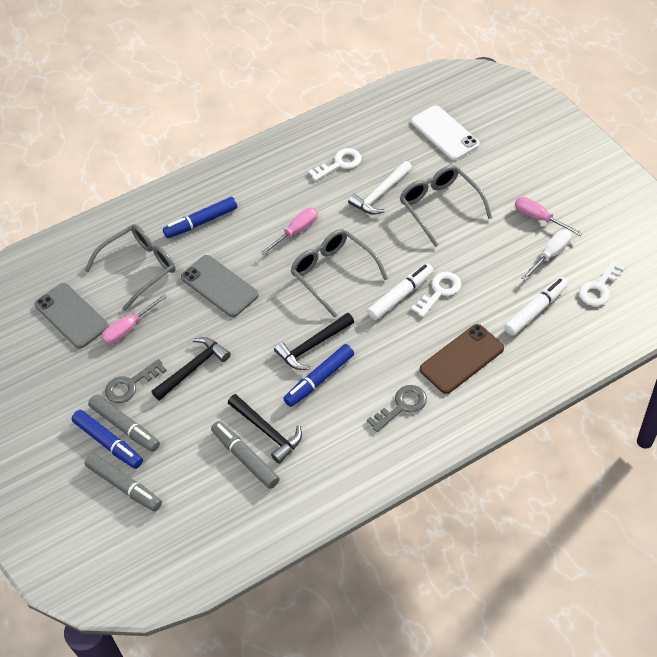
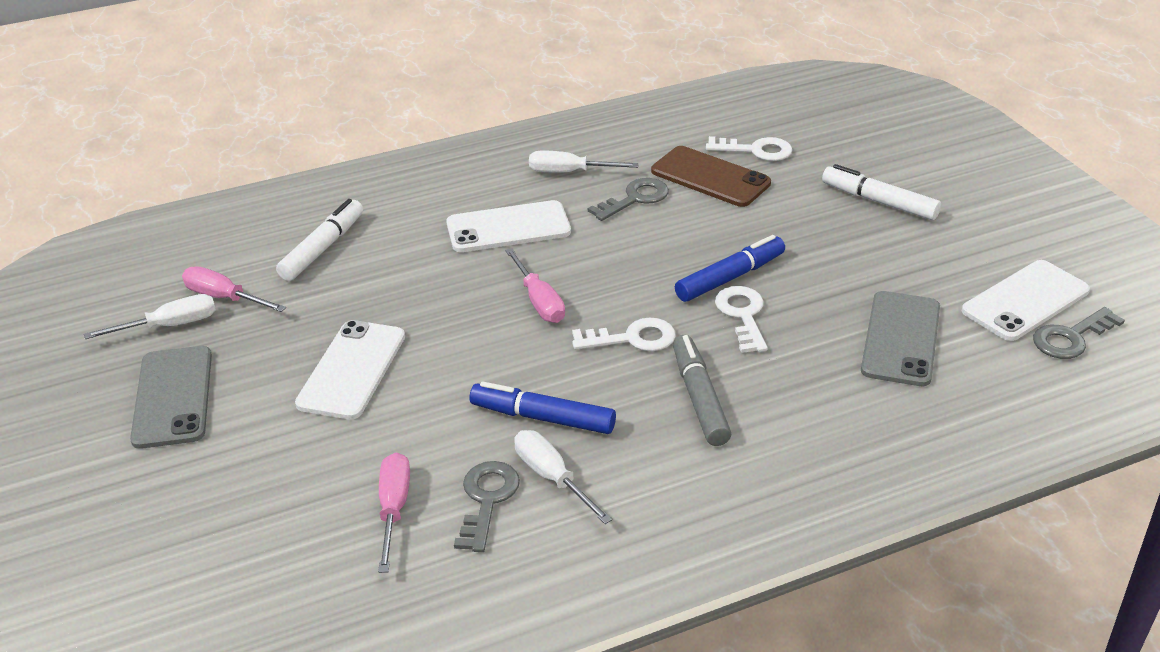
black hammer: 3 -> 0
blue marker: 3 -> 2
grey glasses: 3 -> 0
grey key: 2 -> 3
grey marker: 3 -> 1
white hammer: 1 -> 0
white phone: 1 -> 3
white screwdriver: 1 -> 3

